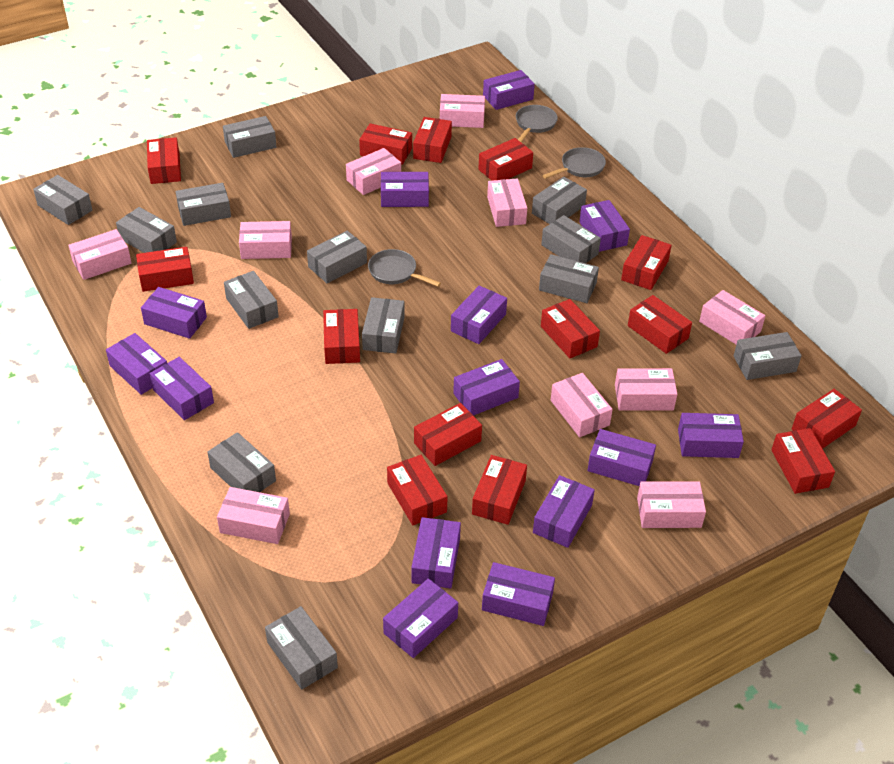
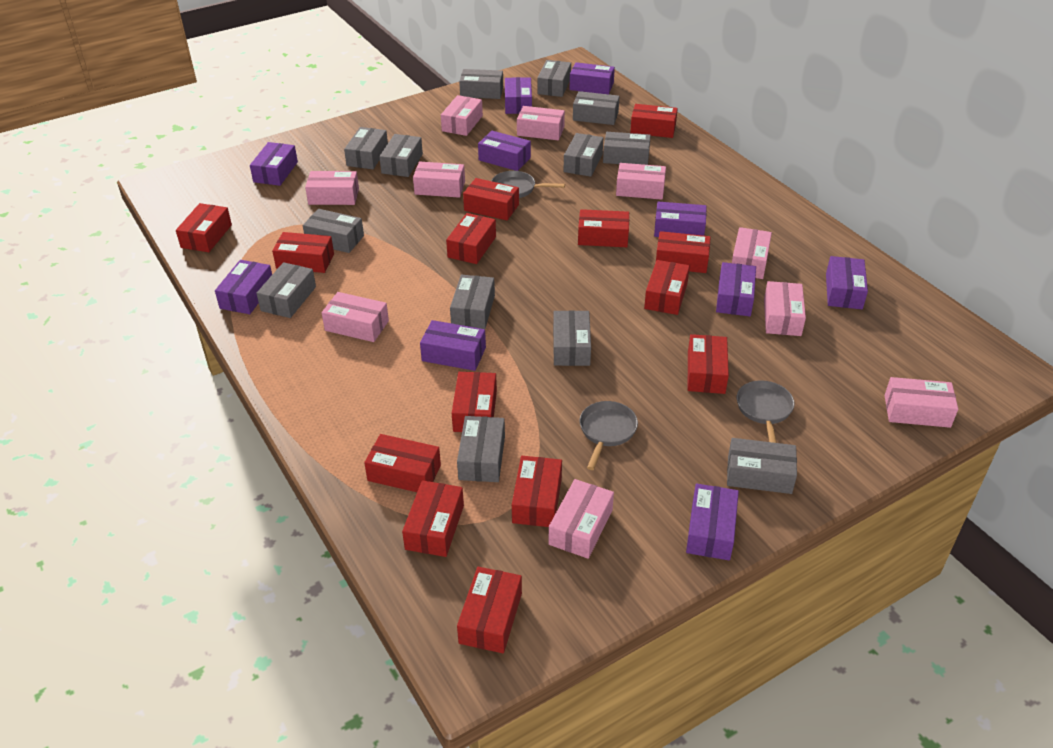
purple box: 14 -> 10

